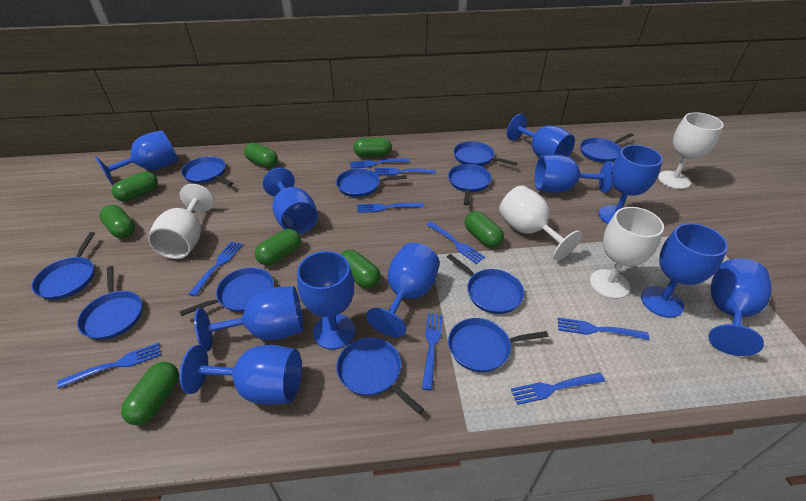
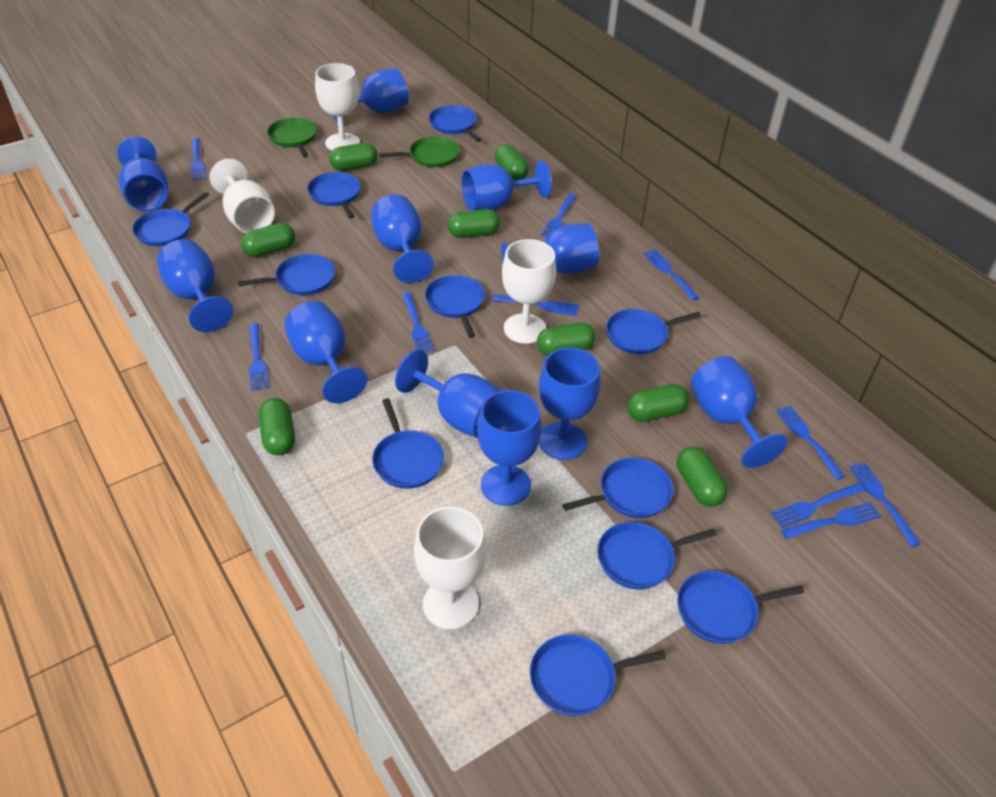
blue fork: 9 -> 10
green pan: 0 -> 2

